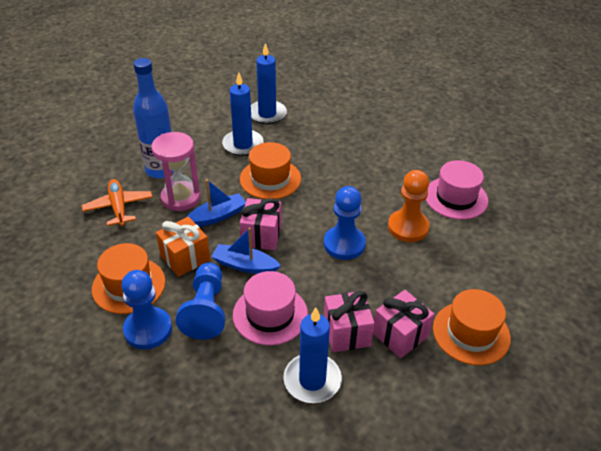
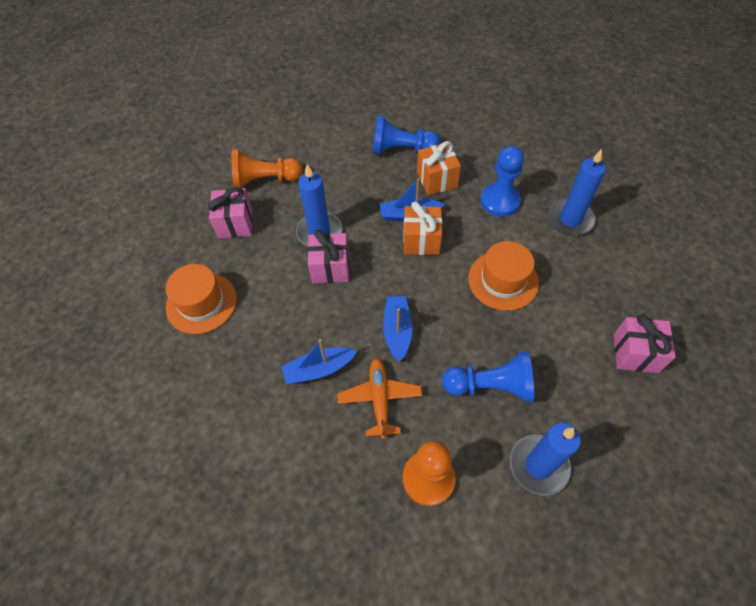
blue boat: 2 -> 3
blue bottle: 1 -> 0
orange gift: 1 -> 2
orange hat: 3 -> 2
orange pawn: 1 -> 2
pink hat: 2 -> 0
pink hourglass: 1 -> 0

